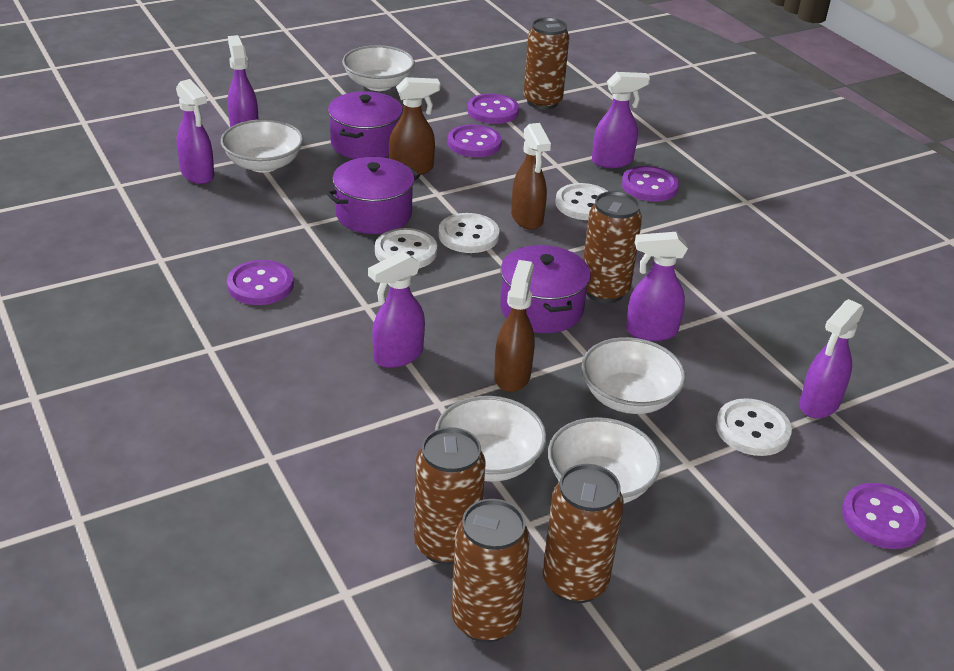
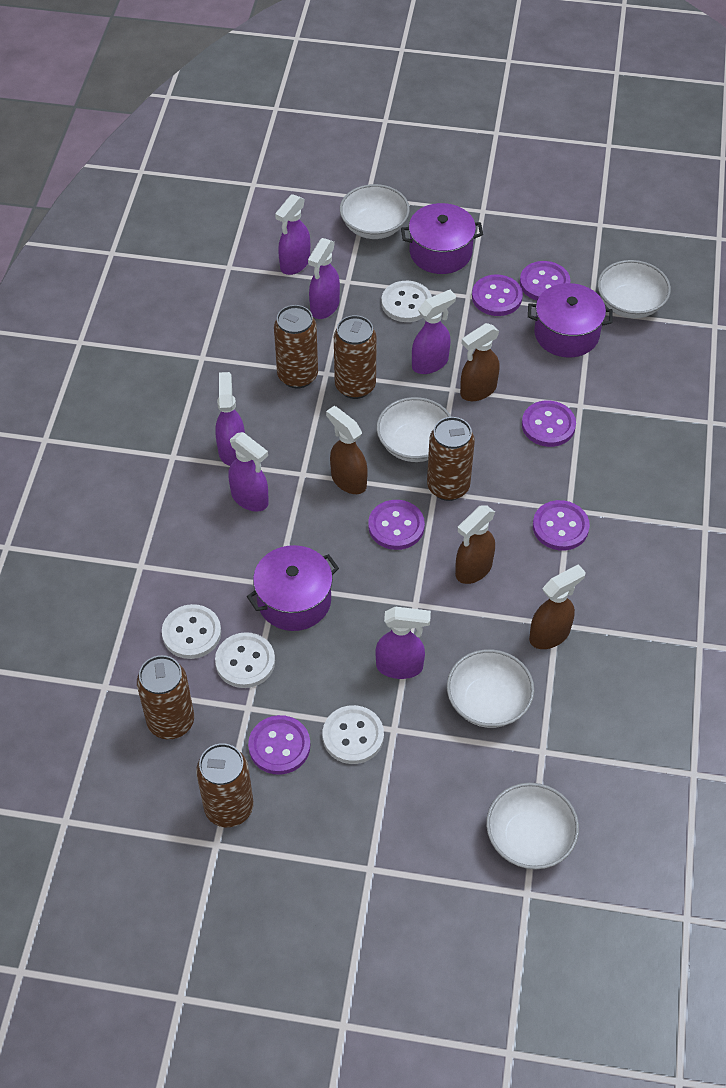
brown spray bottle: 3 -> 4
purple button: 5 -> 6

